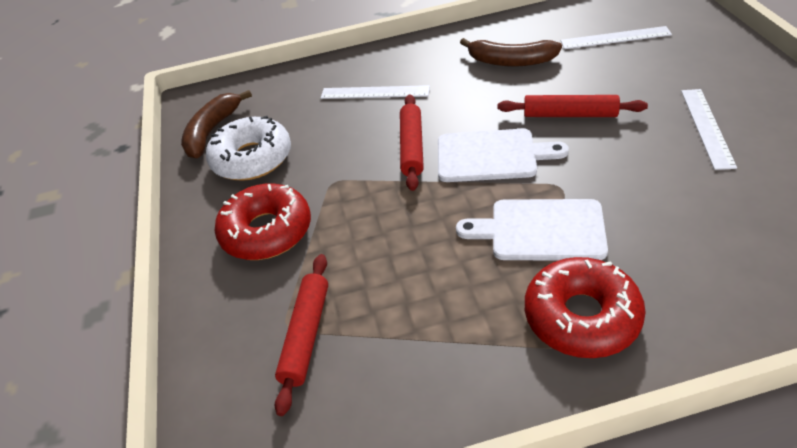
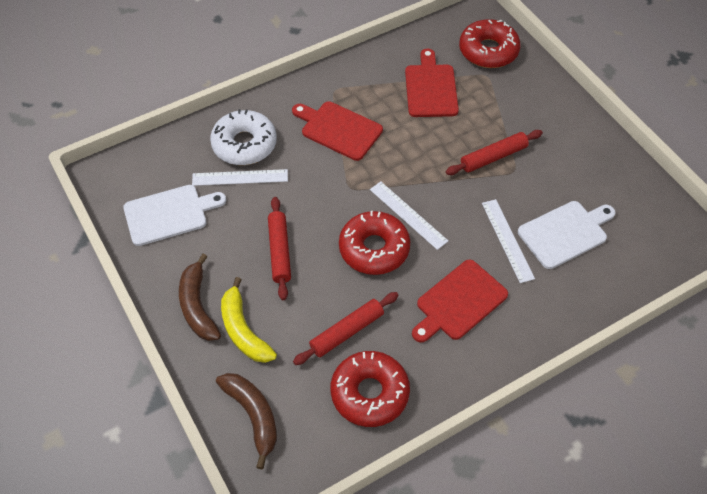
red cutting board: 0 -> 3
red donut: 2 -> 3
yellow banana: 0 -> 1

